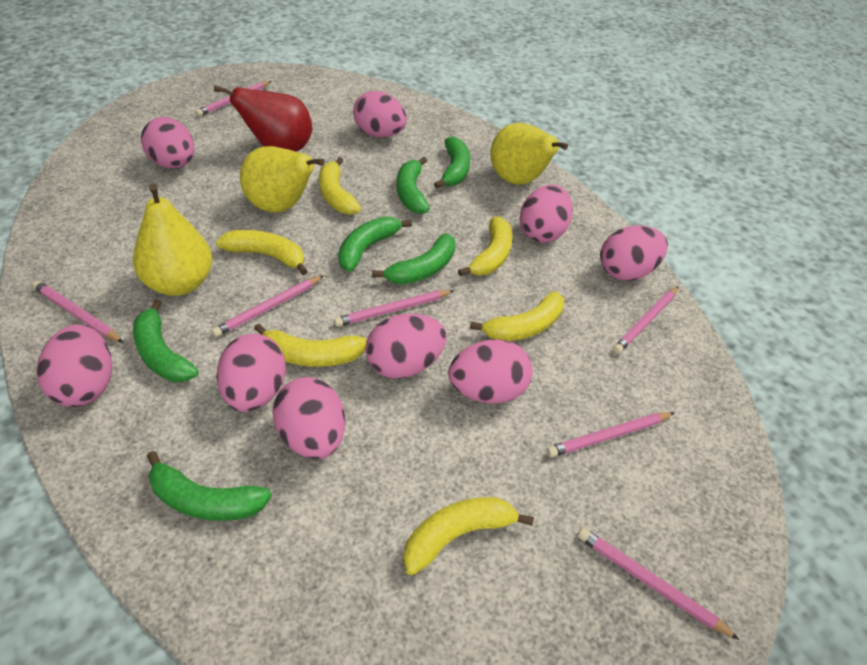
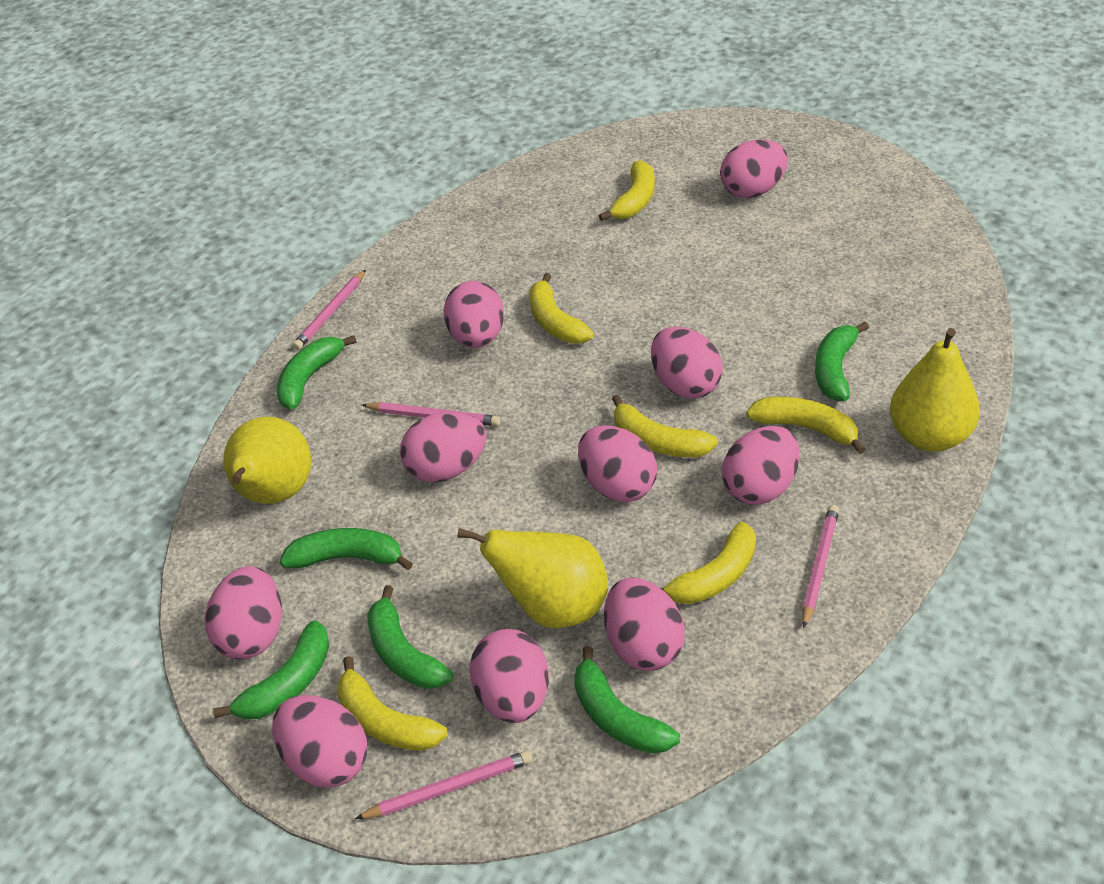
pink egg: 9 -> 10
pink pencil: 7 -> 4
red pear: 1 -> 0

